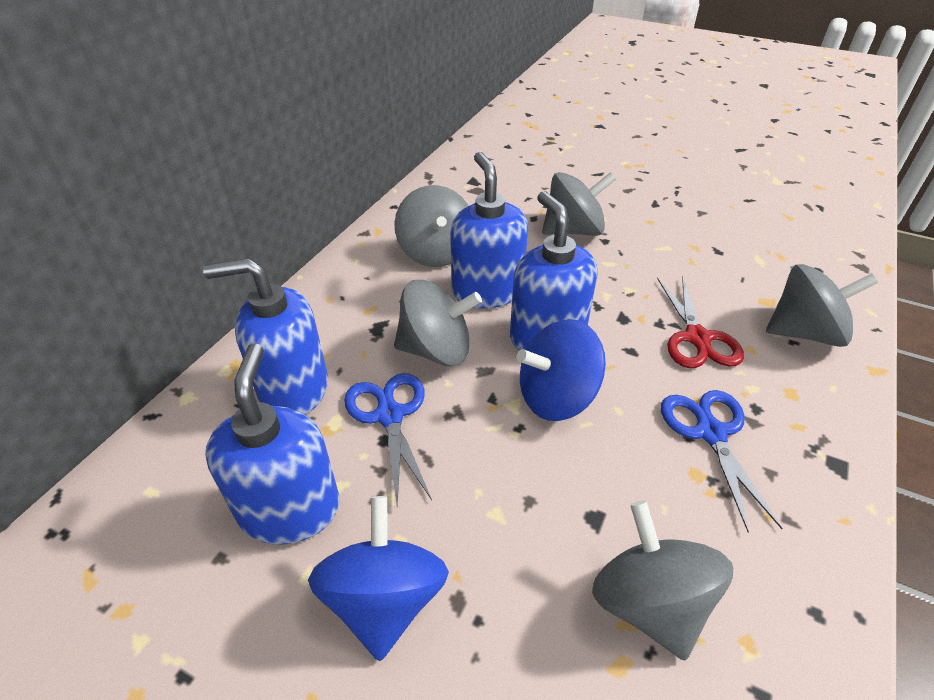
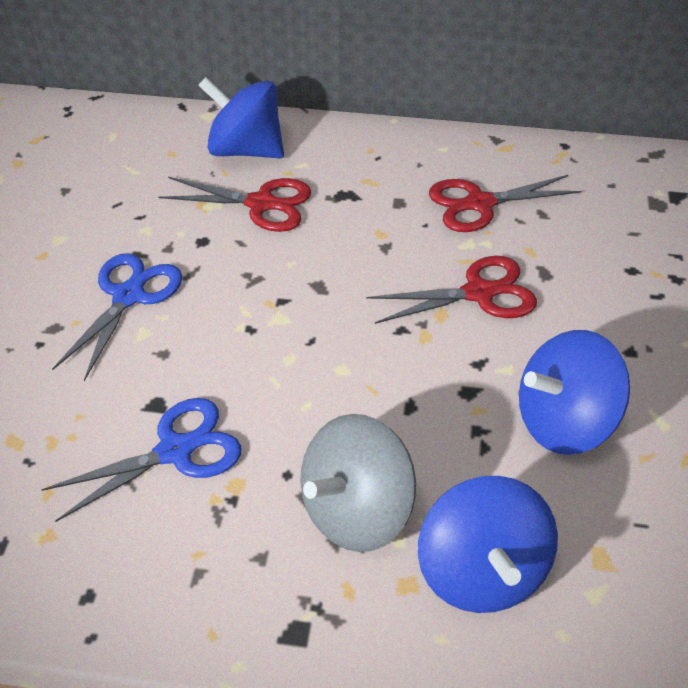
blue soap dispenser: 4 -> 0
blue spinning top: 2 -> 3
grey spinning top: 5 -> 1
red scissors: 1 -> 3

